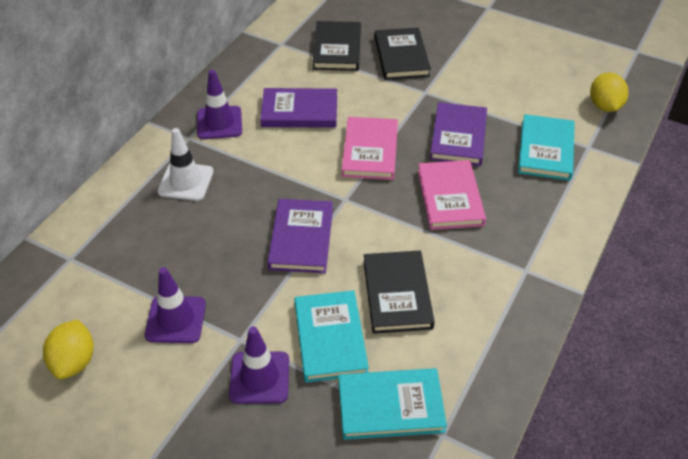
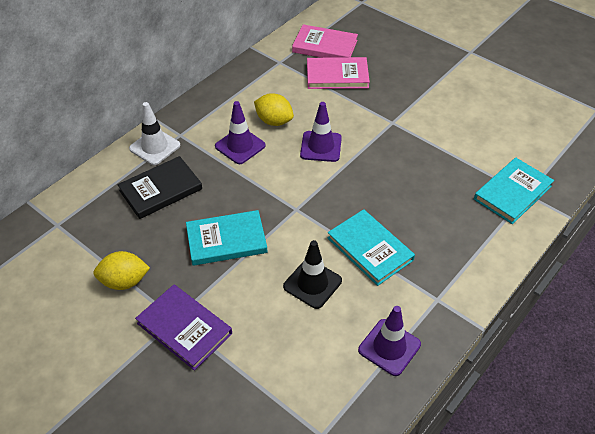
black book: 3 -> 1
black traffic cone: 0 -> 1
purple book: 3 -> 1

